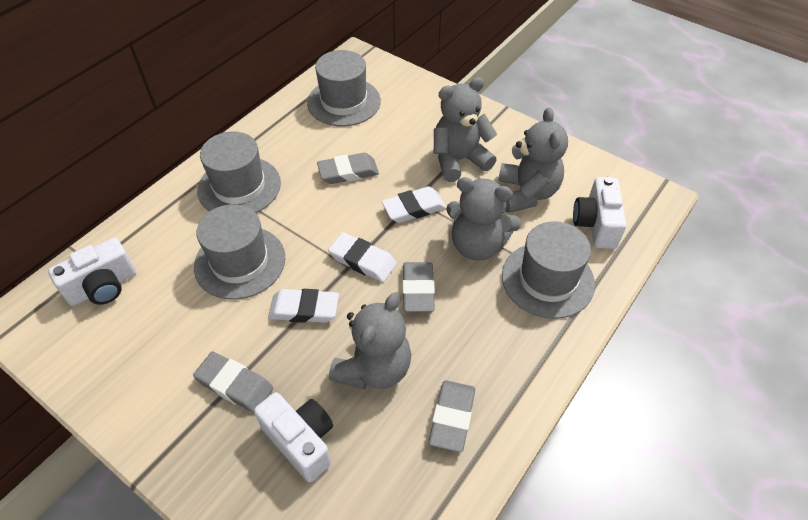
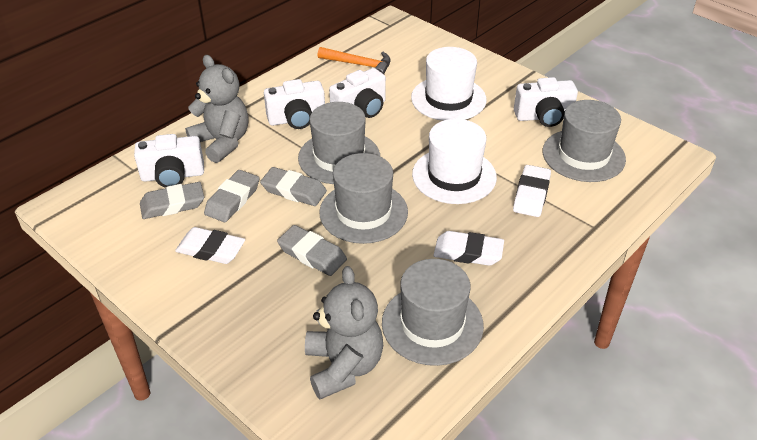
grey teddy bear: 4 -> 2
orange hammer: 0 -> 1
white camera: 3 -> 4
white hat: 0 -> 2

